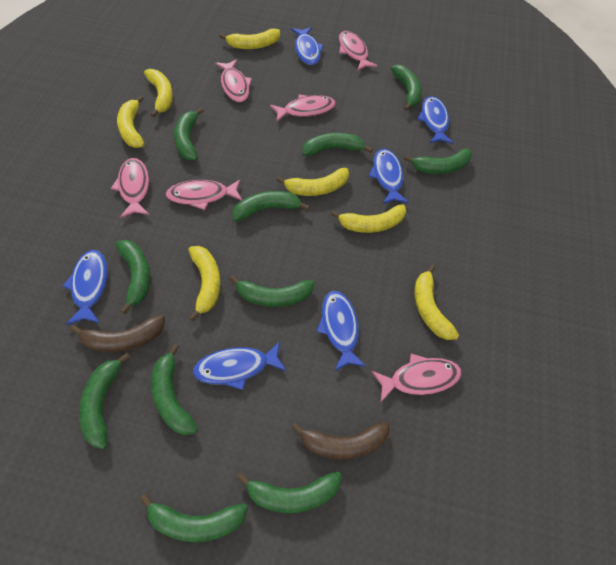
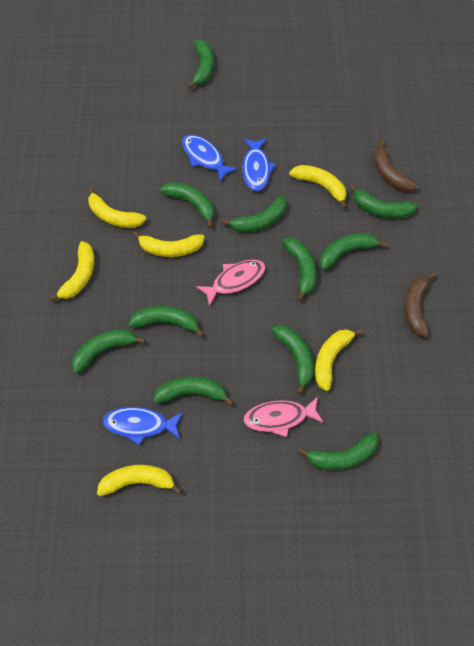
blue fish: 6 -> 3
pink fish: 6 -> 2
yellow banana: 7 -> 6

